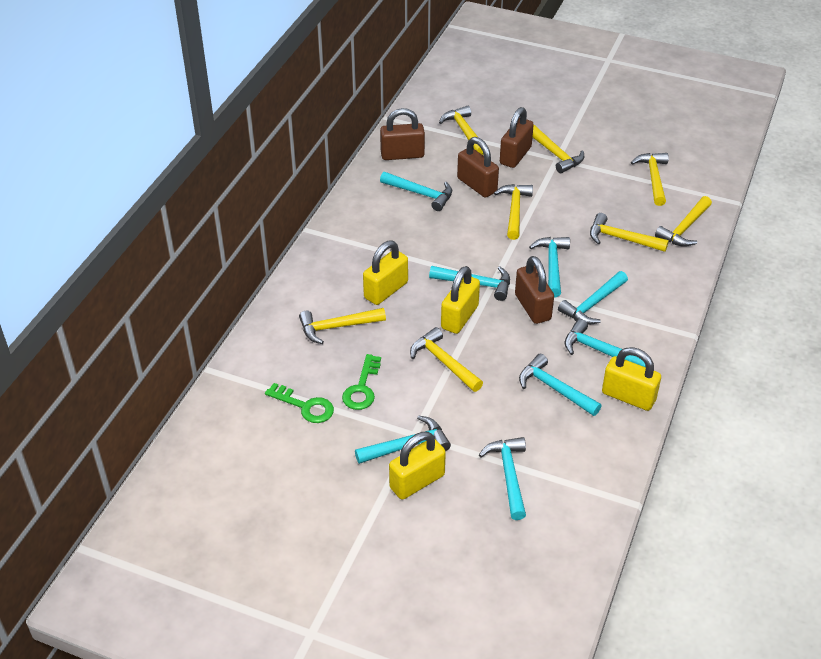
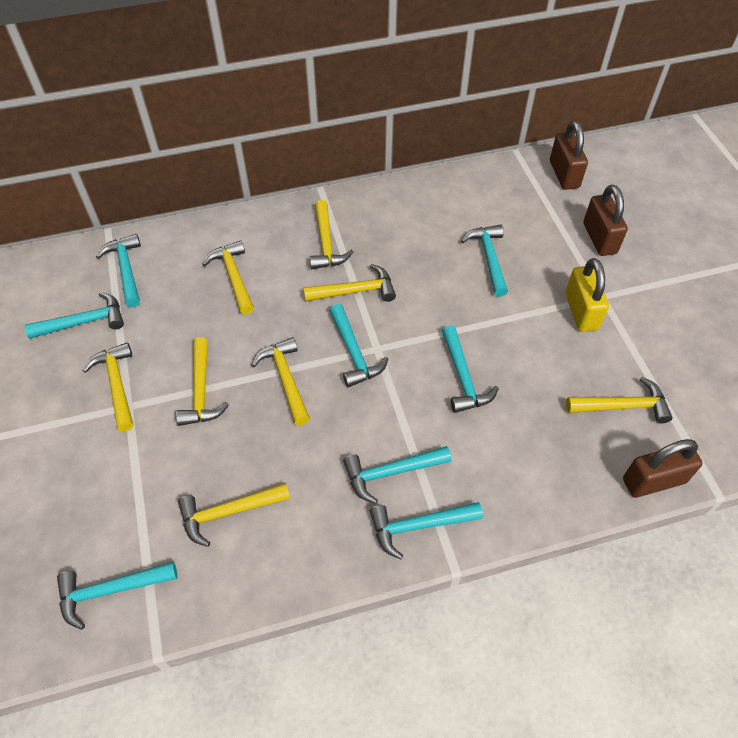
brown padlock: 4 -> 3
green key: 2 -> 0
yellow padlock: 4 -> 1

